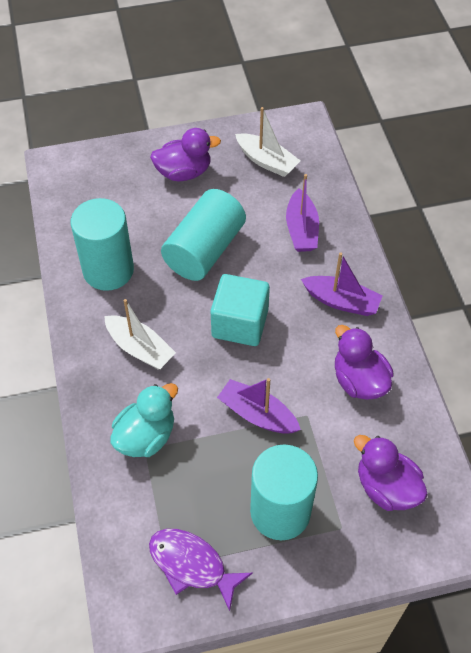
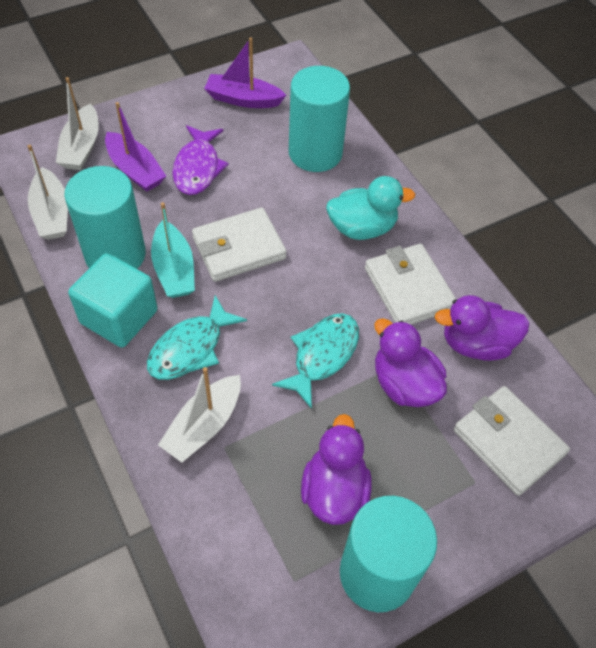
purple boat: 3 -> 2
turquoise boat: 0 -> 1
turquoise fish: 0 -> 2
white boat: 2 -> 3
white wallet: 0 -> 3

